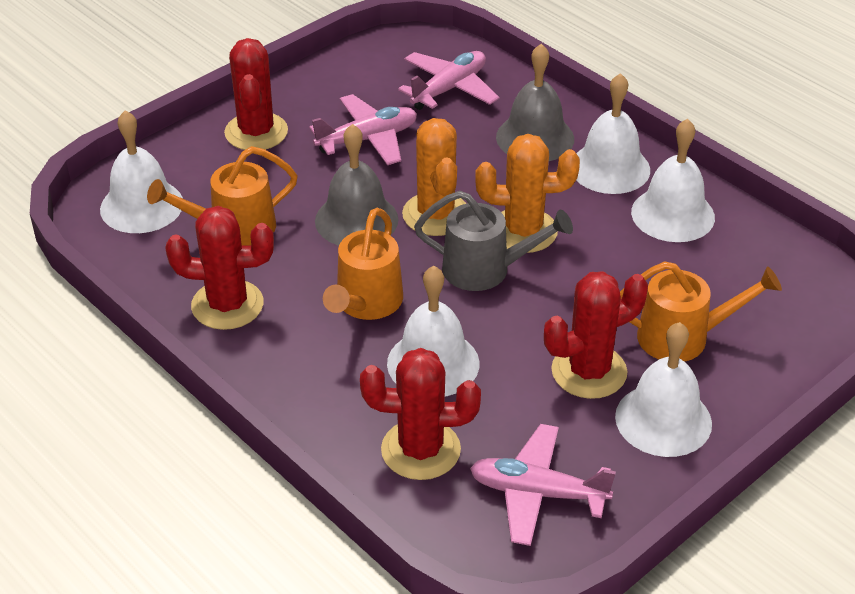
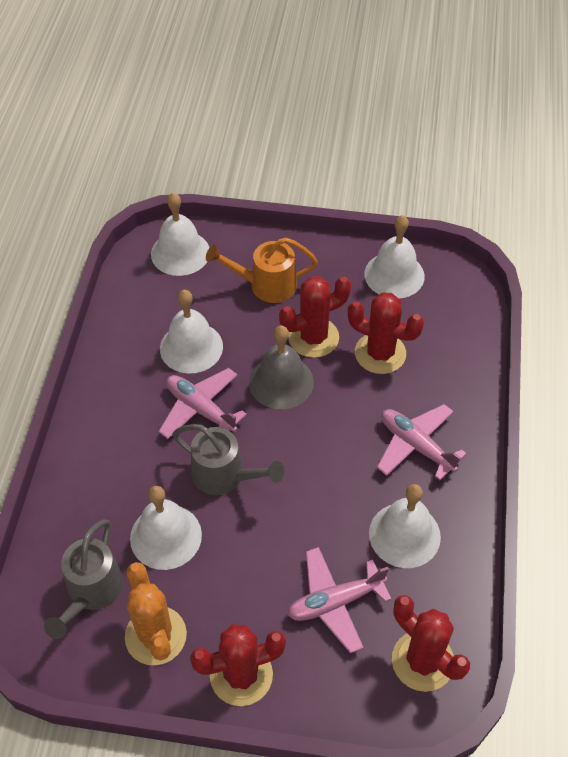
grey bell: 2 -> 1
grey watering can: 1 -> 2
orange cactus: 2 -> 1
orange watering can: 3 -> 1

